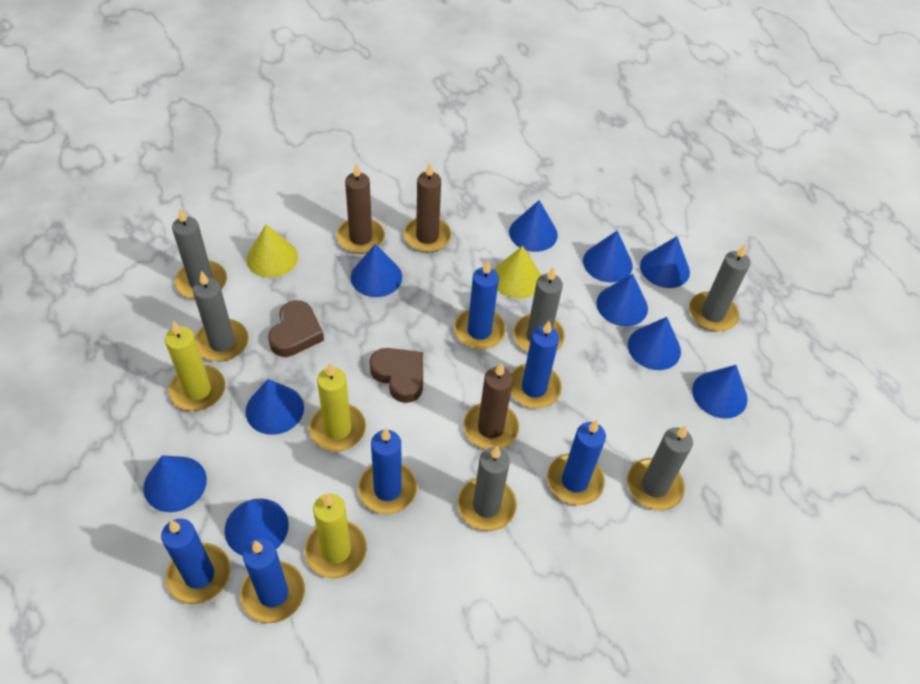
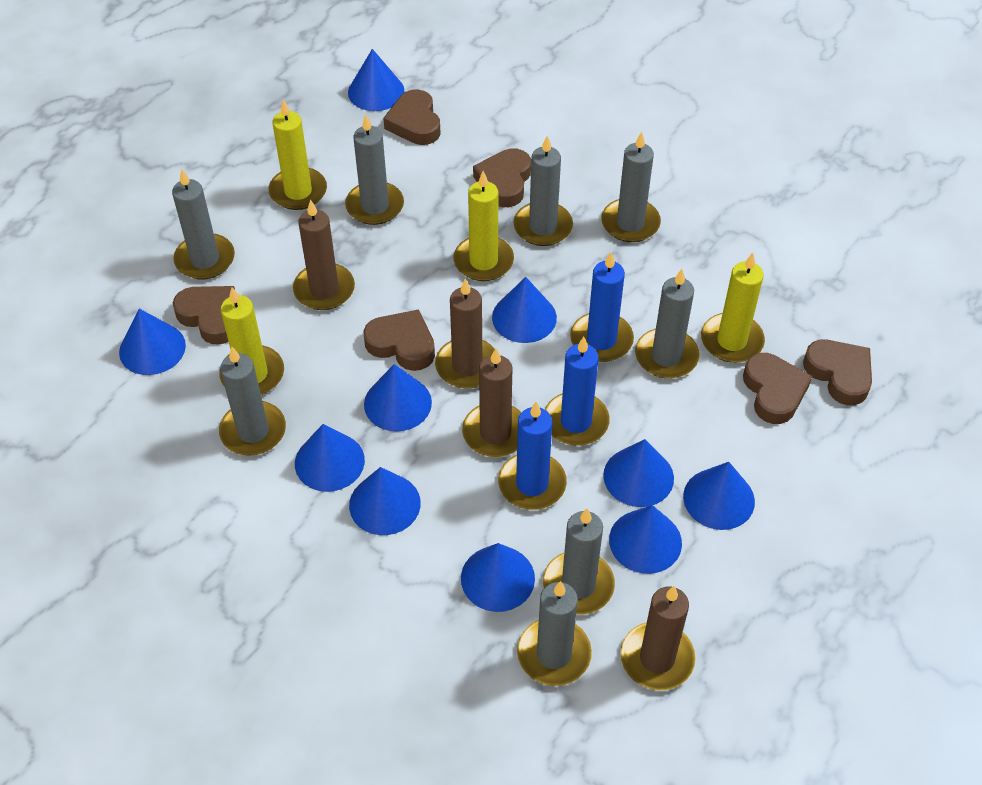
blue candle: 6 -> 3
brown candle: 3 -> 4
brown heart: 2 -> 6
grey candle: 6 -> 8
yellow candle: 3 -> 4
yellow cone: 2 -> 0

